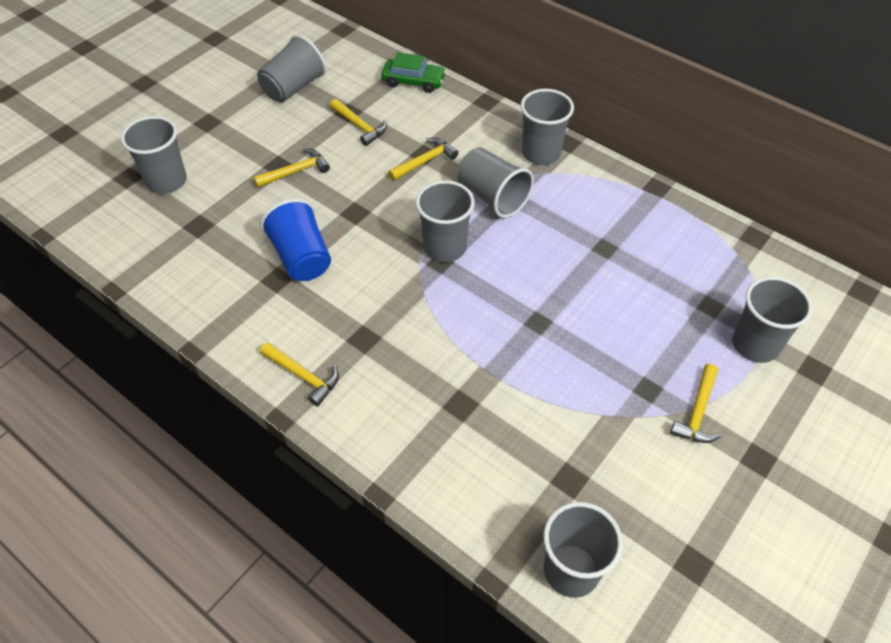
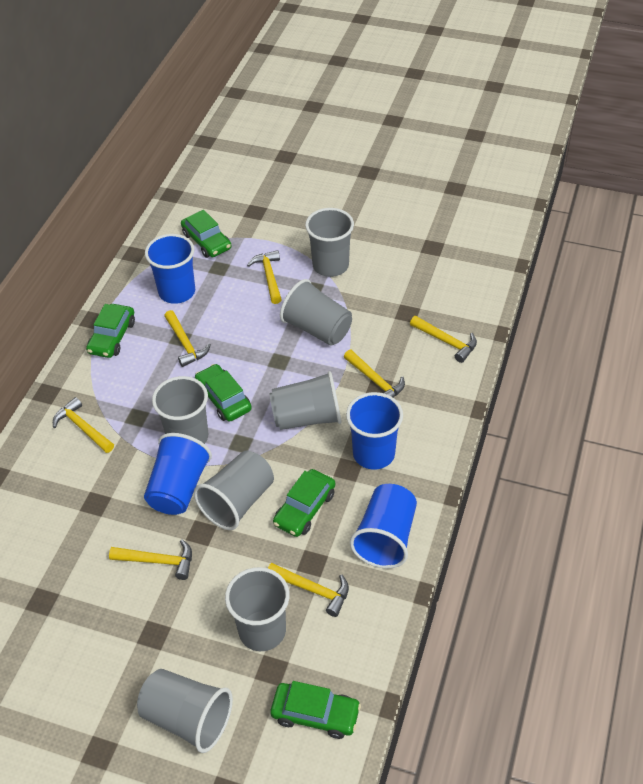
blue cup: 1 -> 4
green car: 1 -> 5
yellow hammer: 5 -> 7

